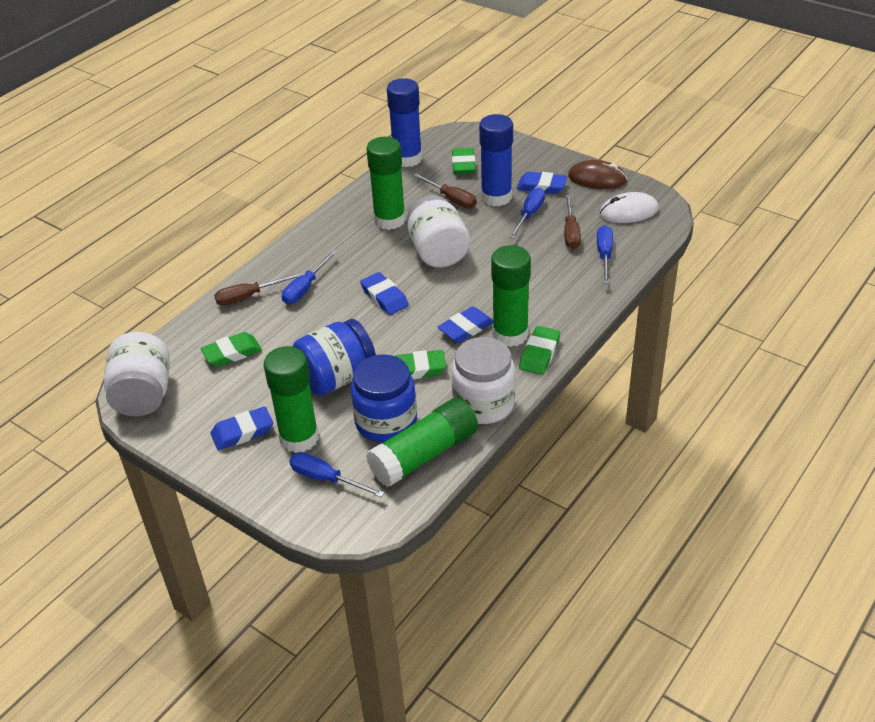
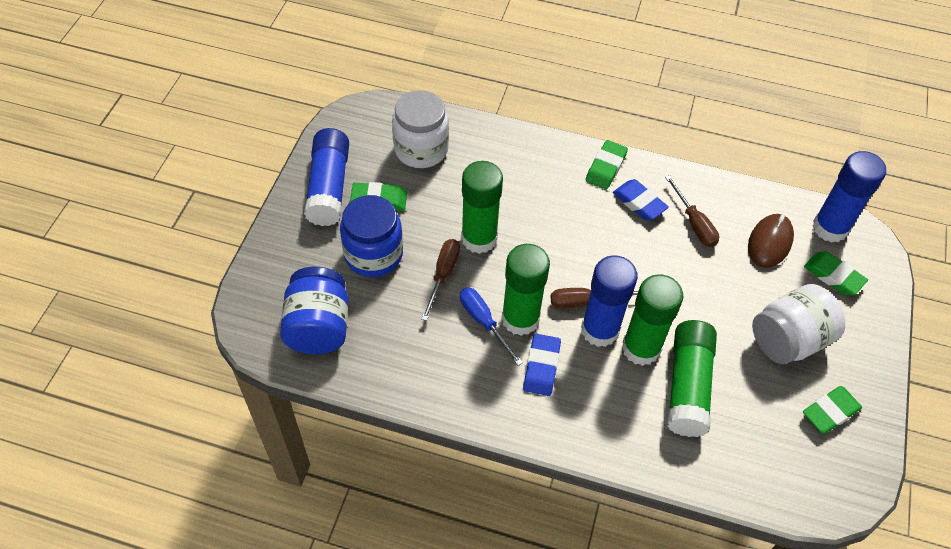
blue eraser: 4 -> 2
blue glue stick: 2 -> 3
blue screwdriver: 4 -> 1
white jar: 3 -> 2
white mouse: 1 -> 0

